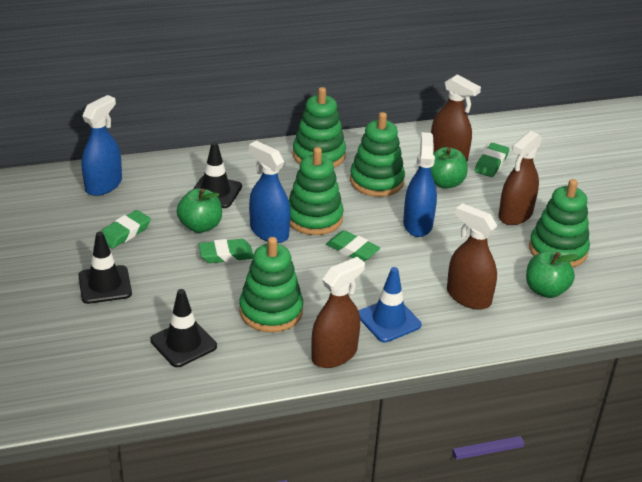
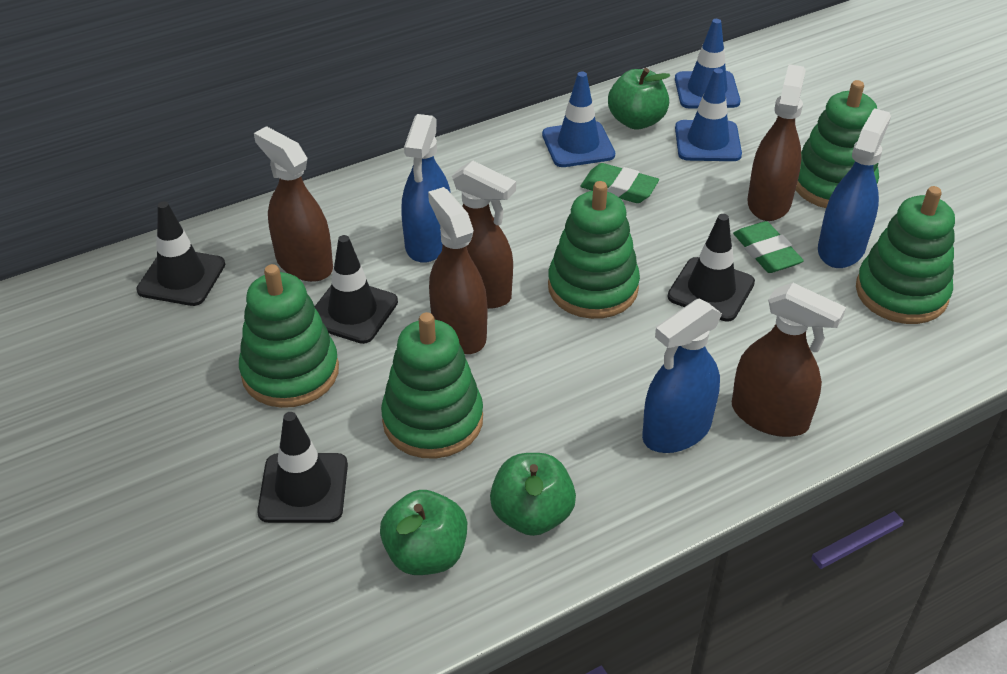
black traffic cone: 3 -> 4
blue traffic cone: 1 -> 3
brown spray bottle: 4 -> 5
green eraser: 4 -> 2

